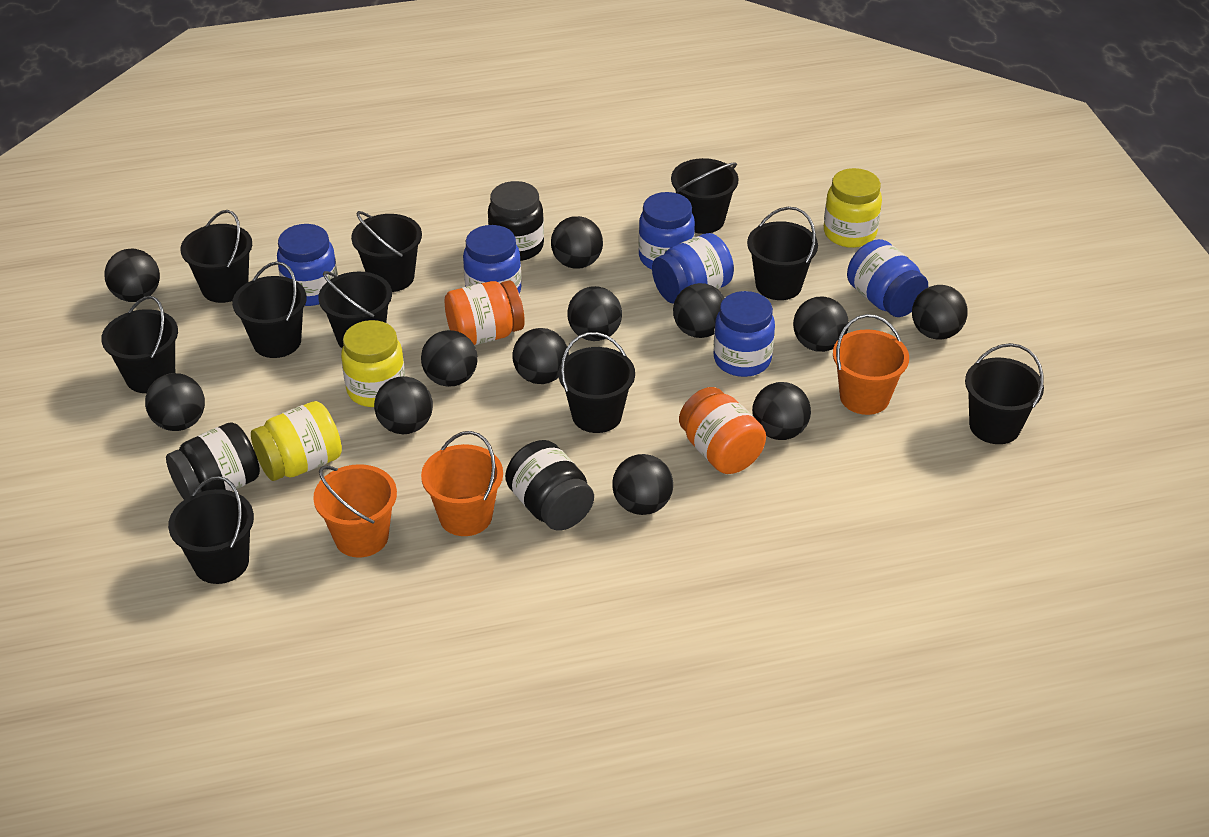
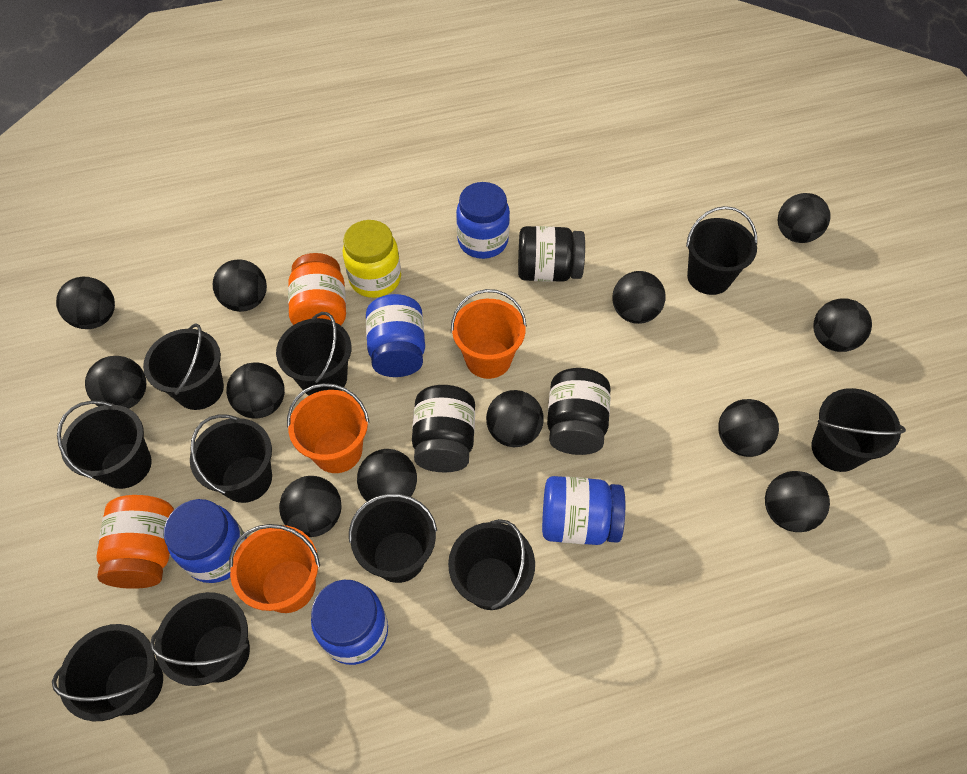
blue jar: 6 -> 5
yellow jar: 3 -> 1

